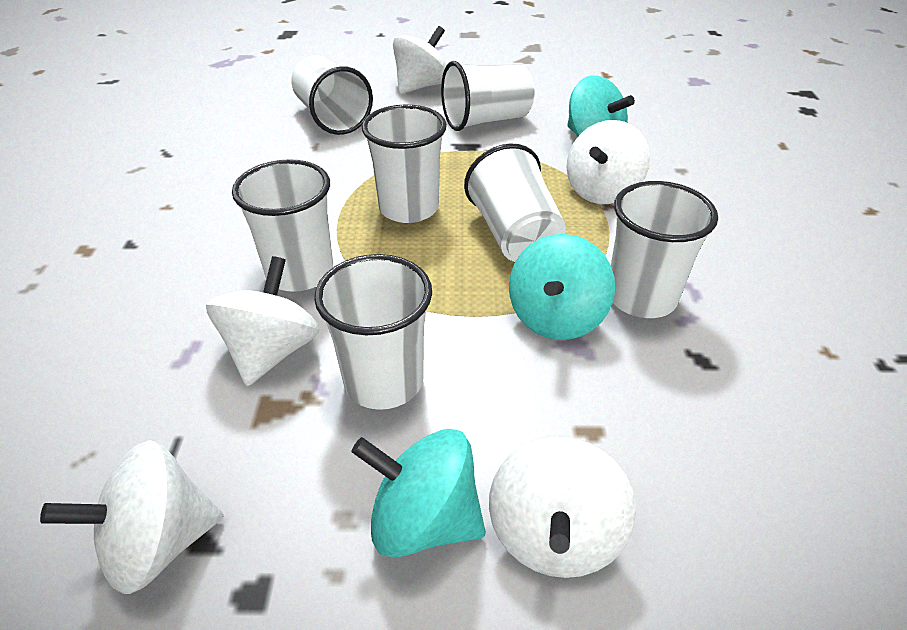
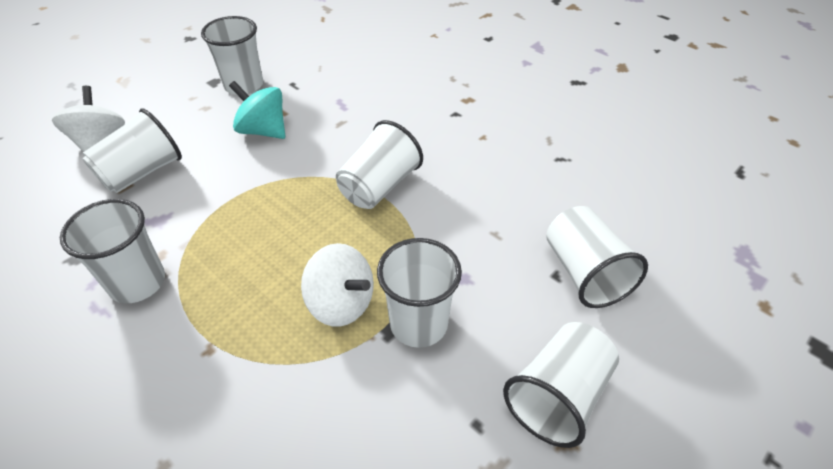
turquoise spinning top: 3 -> 1
white spinning top: 5 -> 2

